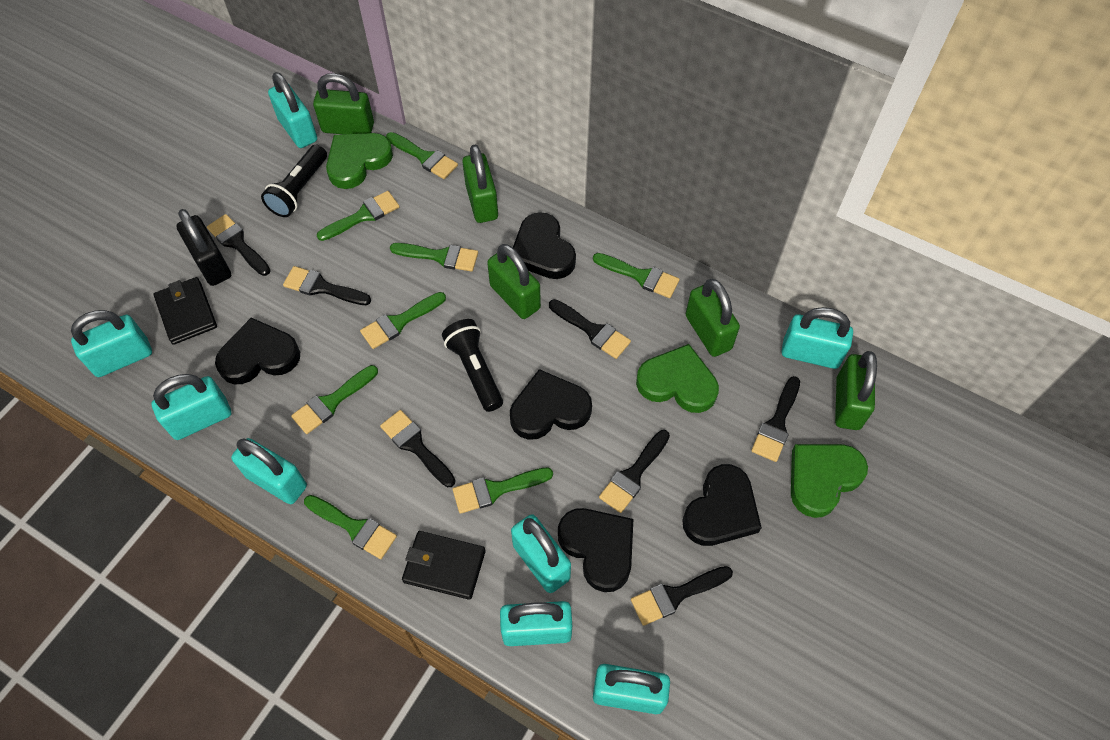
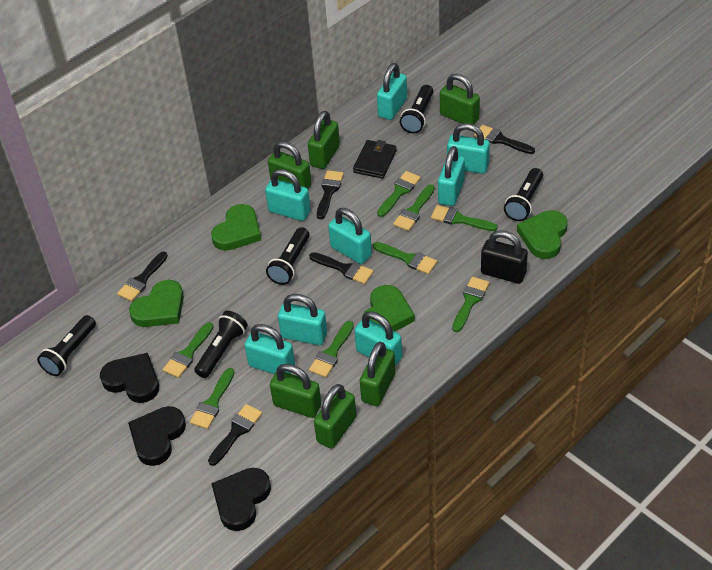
black brush: 7 -> 5
black flashlight: 2 -> 5
black heart: 5 -> 3
black wallet: 2 -> 1
green heart: 3 -> 4
green padlock: 5 -> 6

